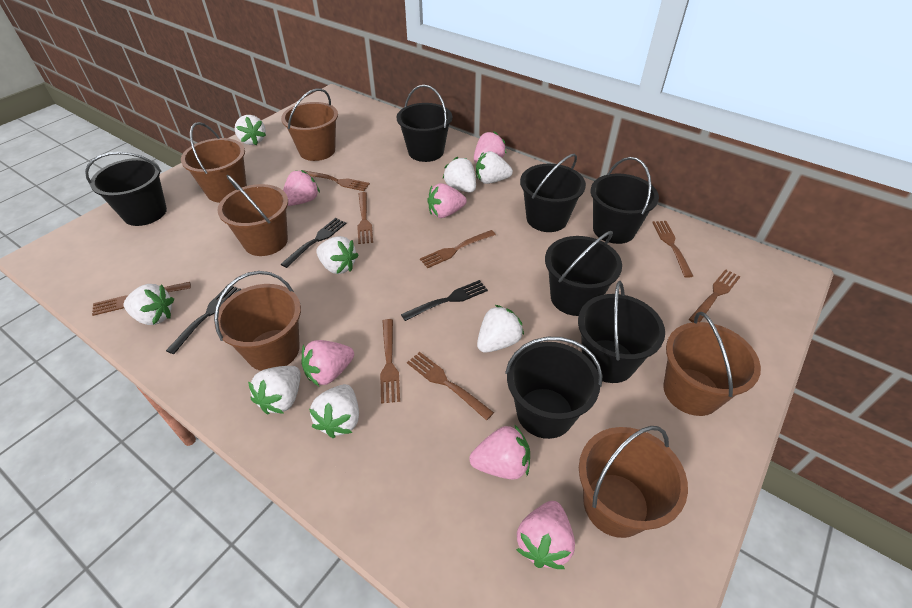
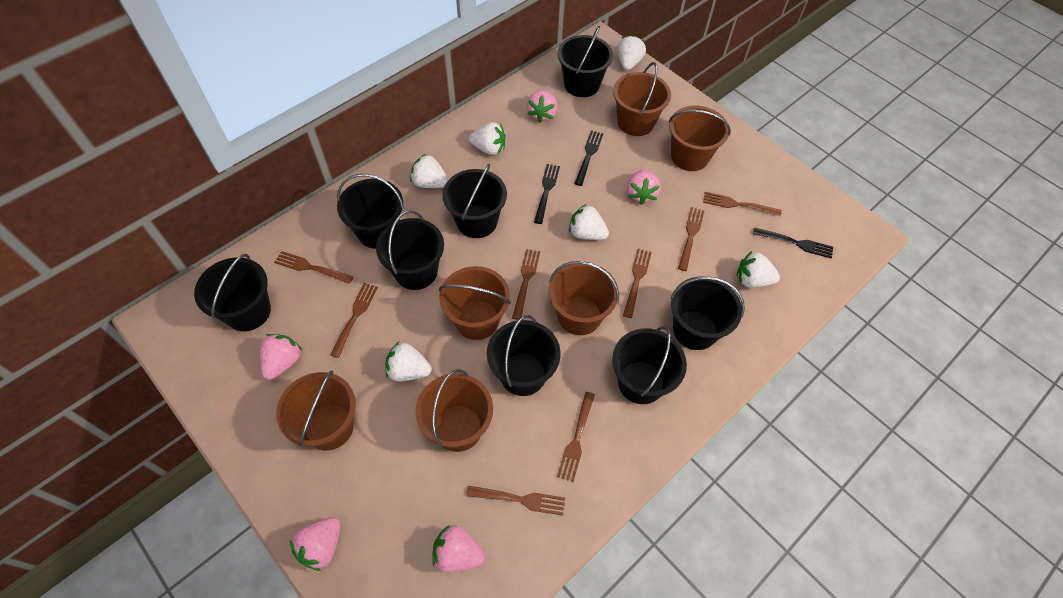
black bucket: 7 -> 8
pink strawberry: 6 -> 5
white strawberry: 8 -> 6

